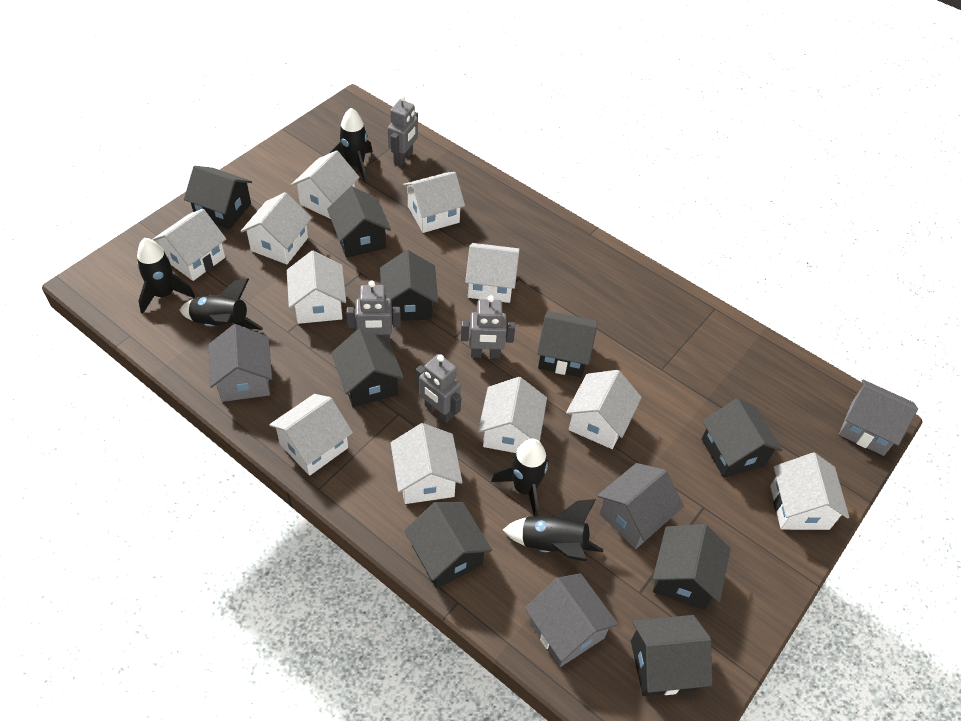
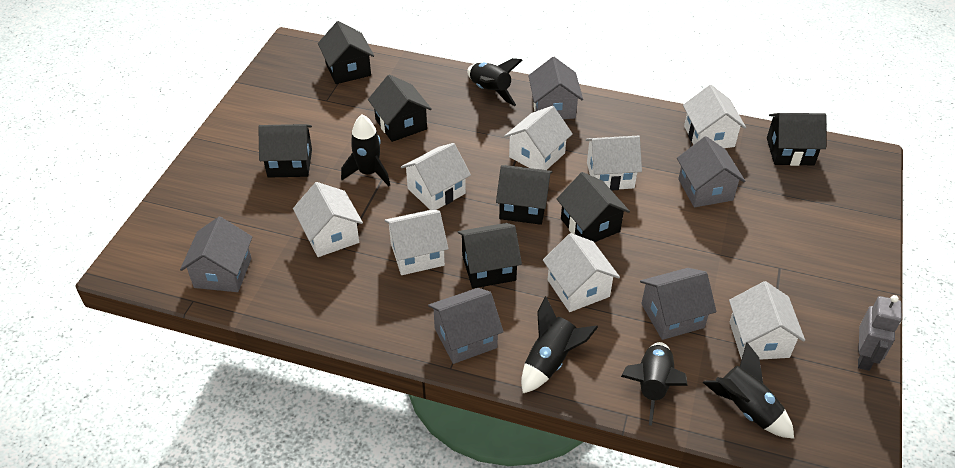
black house: 9 -> 7
grey house: 4 -> 5
grey robot: 4 -> 1
white house: 11 -> 8

